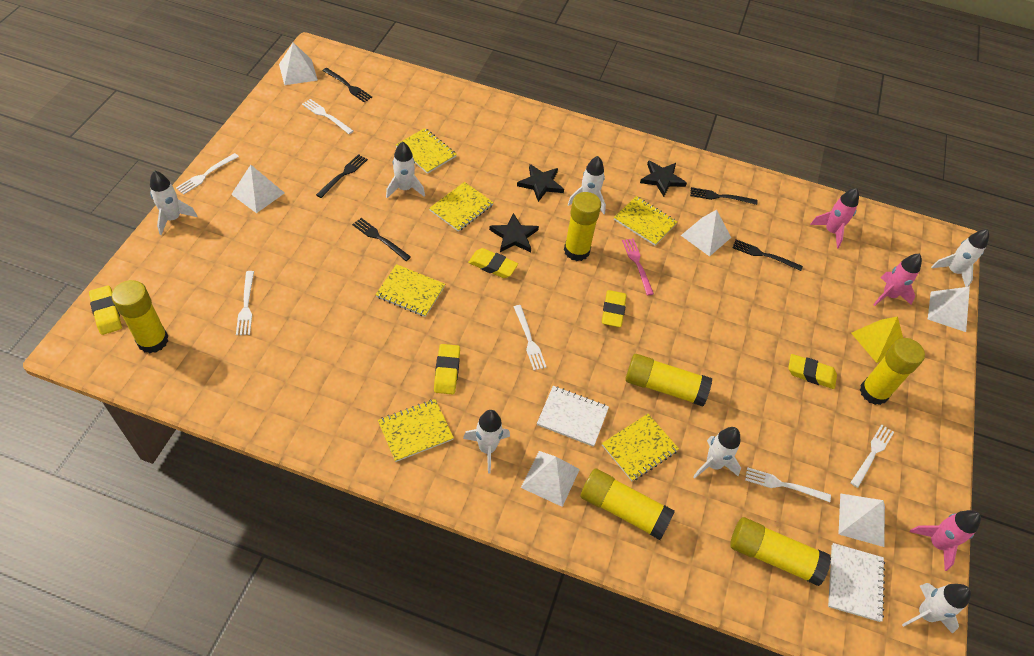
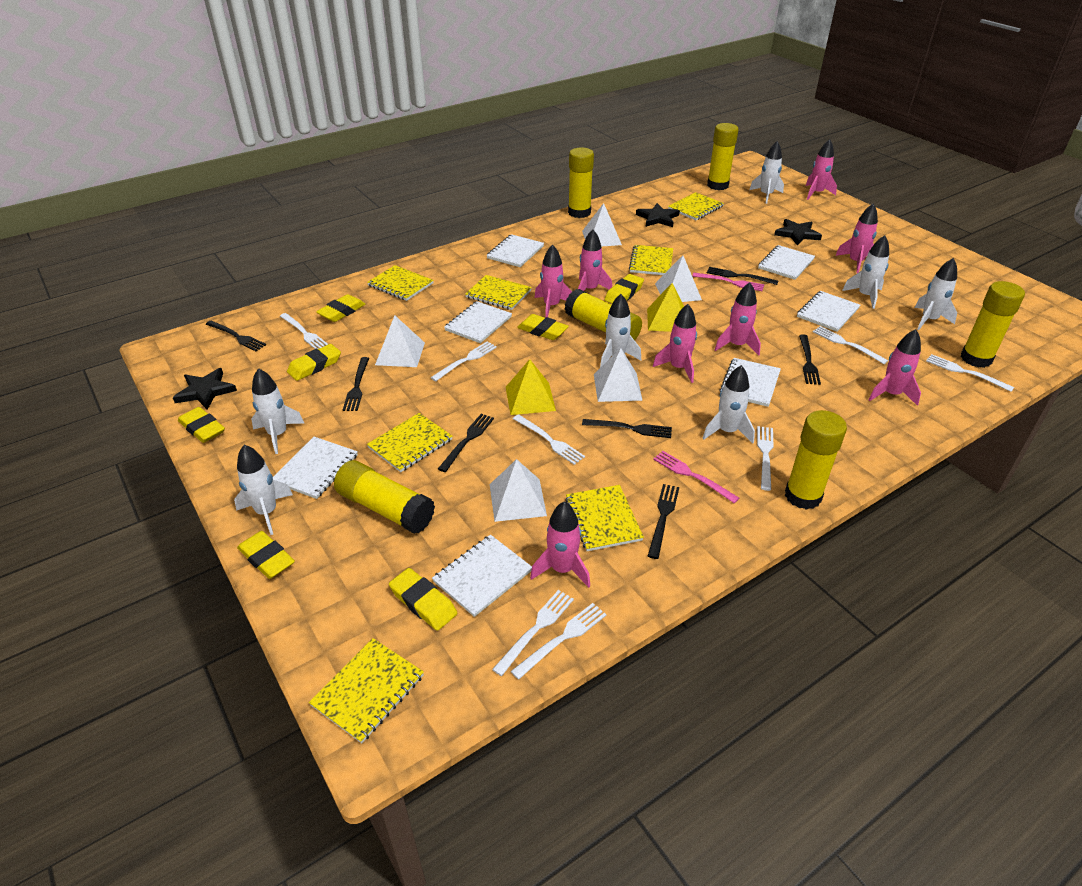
black fork: 5 -> 7
pink fork: 1 -> 2
pink rocket: 3 -> 8
white fork: 6 -> 8
white notebook: 2 -> 7
white pyramid: 6 -> 5
yellow eraser: 5 -> 7
yellow notebook: 6 -> 7
yellow pyramid: 1 -> 2

